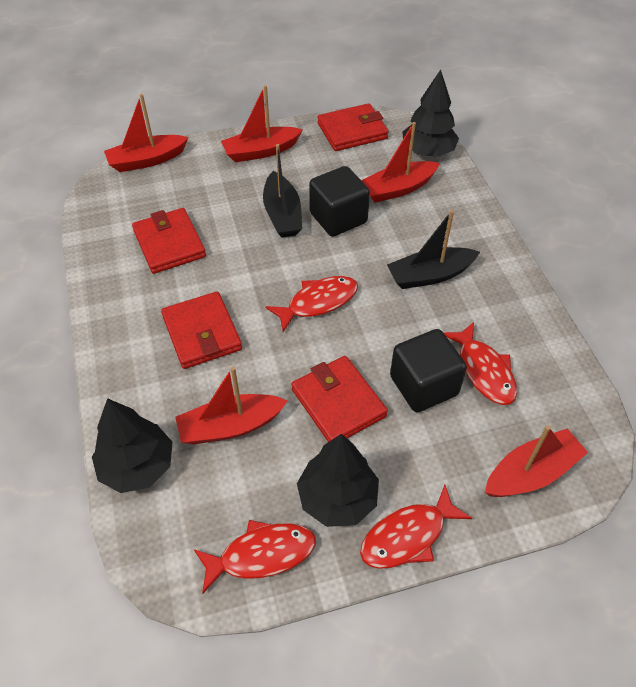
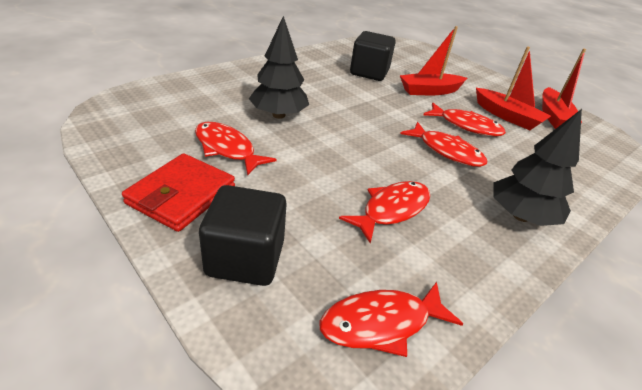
black boat: 2 -> 0
black tree: 3 -> 2
red boat: 5 -> 3
red fish: 4 -> 5
red wallet: 4 -> 1

